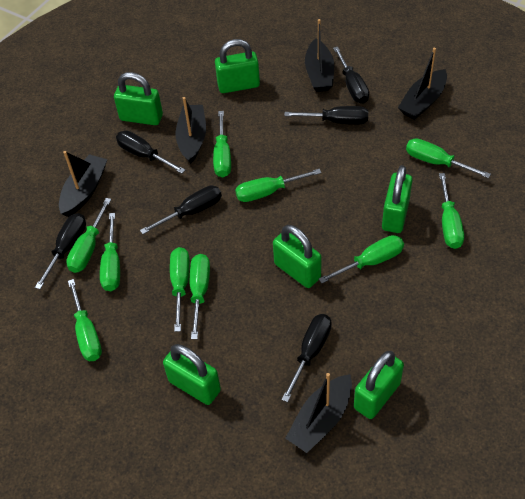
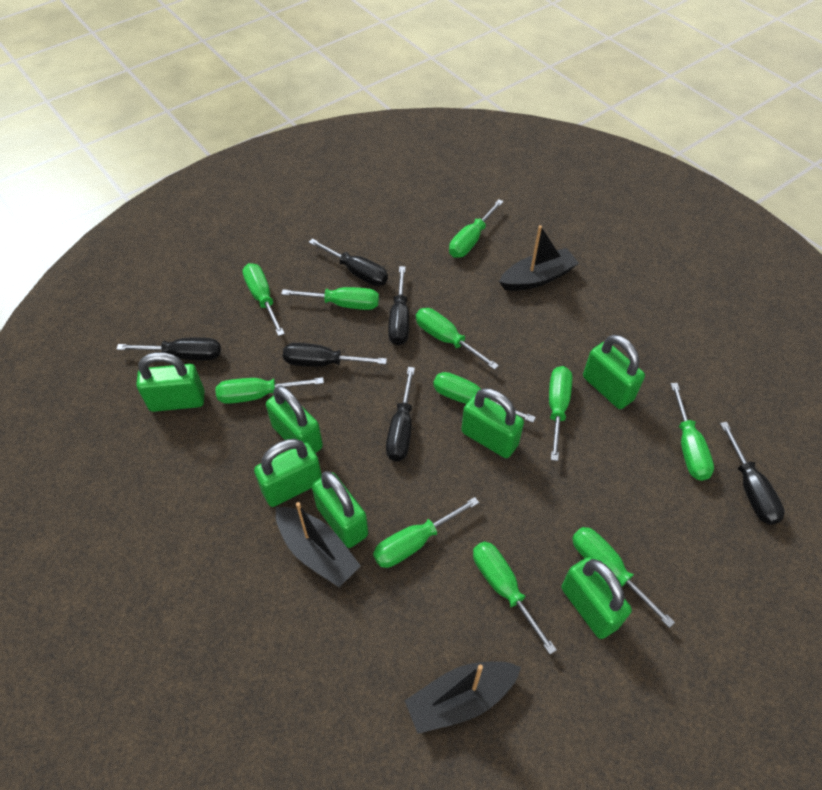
black boat: 5 -> 3
green padlock: 6 -> 7
green screwdriver: 10 -> 11

